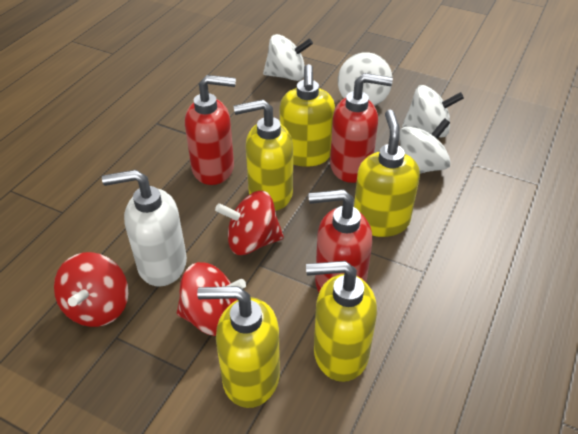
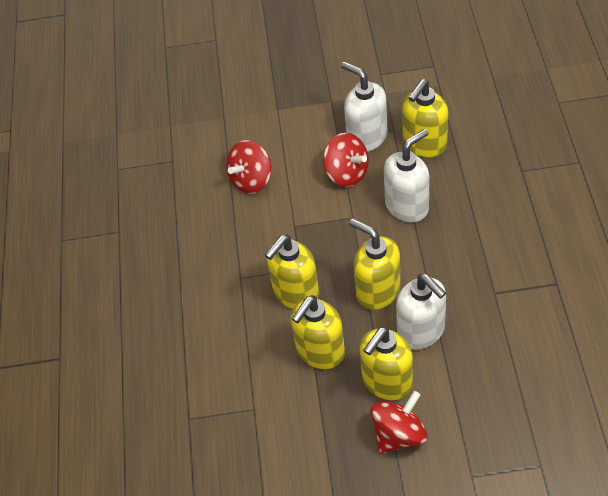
red soap dispenser: 3 -> 0
white soap dispenser: 1 -> 3
white spinning top: 4 -> 0

